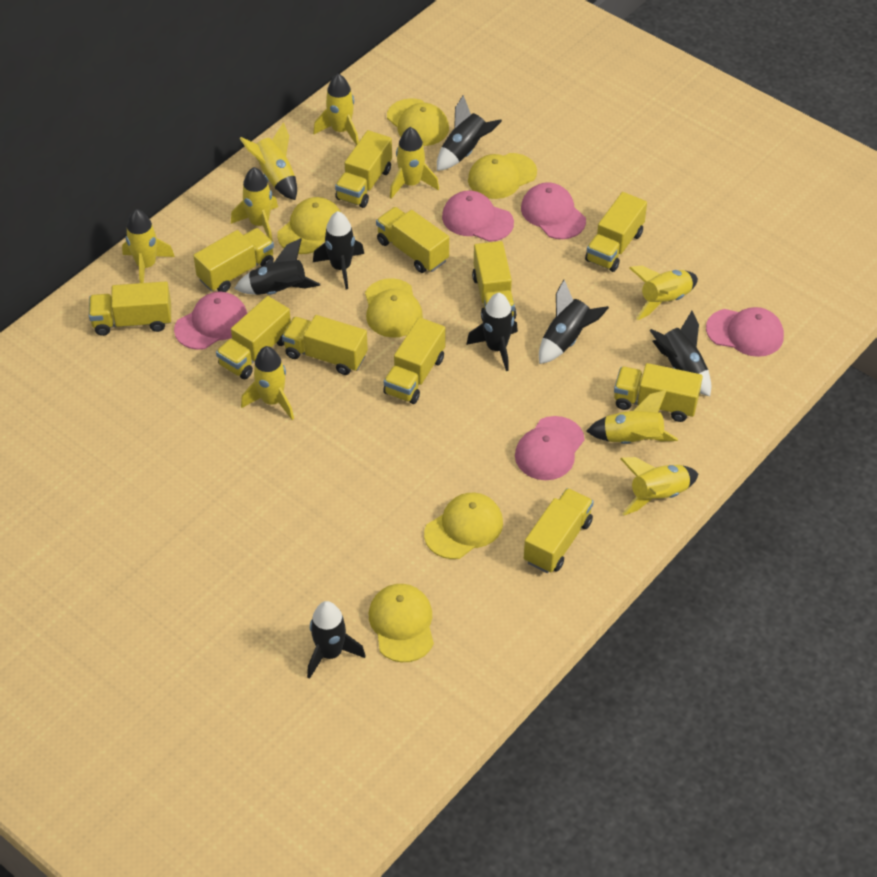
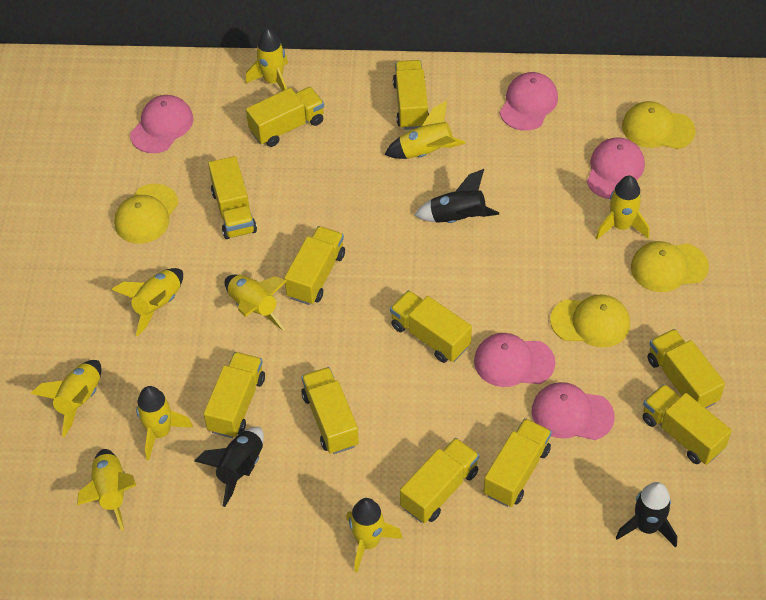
black rocket: 7 -> 3
yellow cap: 6 -> 4

